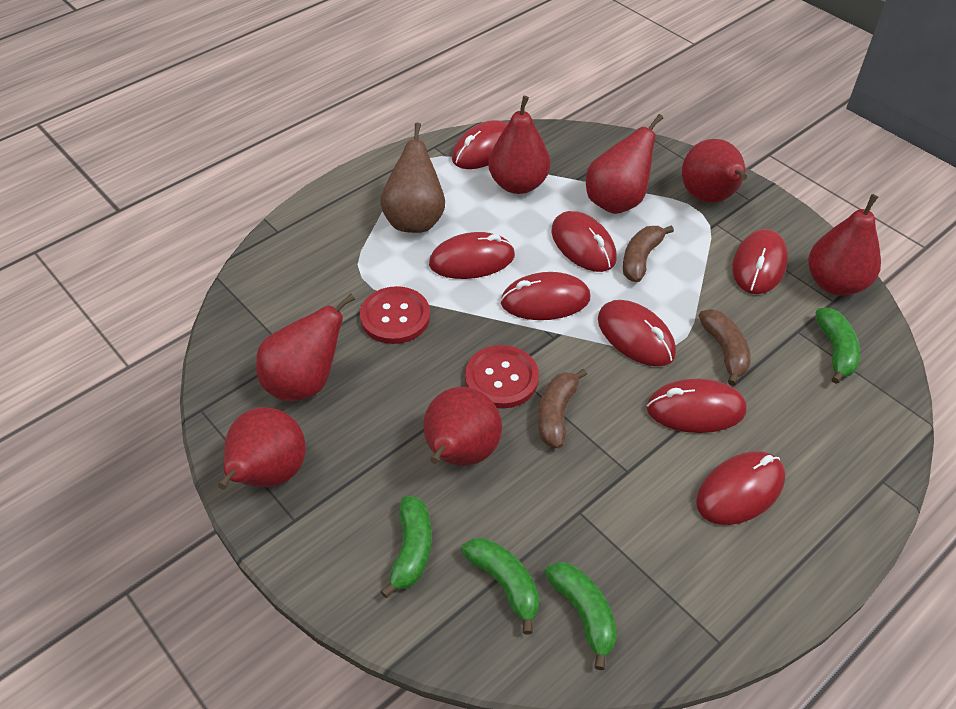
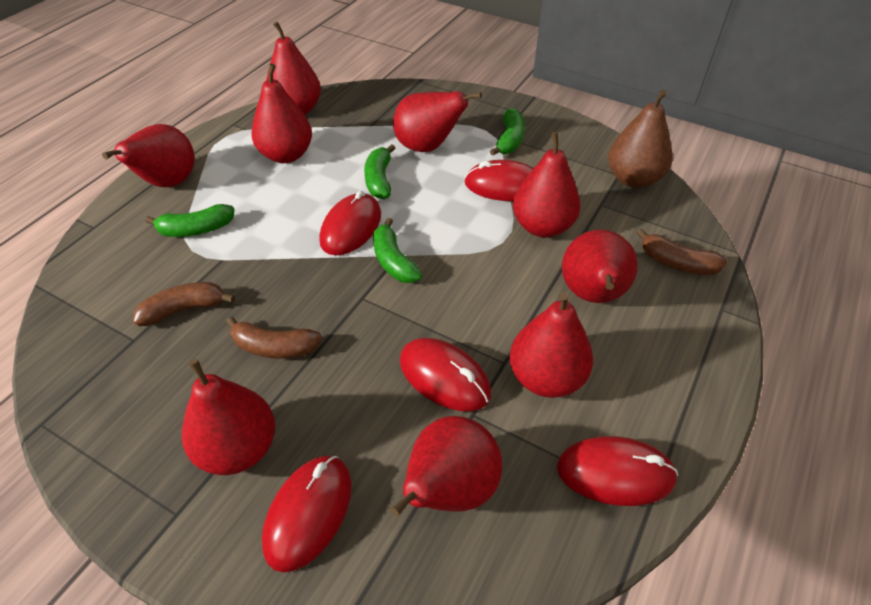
red button: 2 -> 0
red mouse: 8 -> 5
red pear: 7 -> 9

